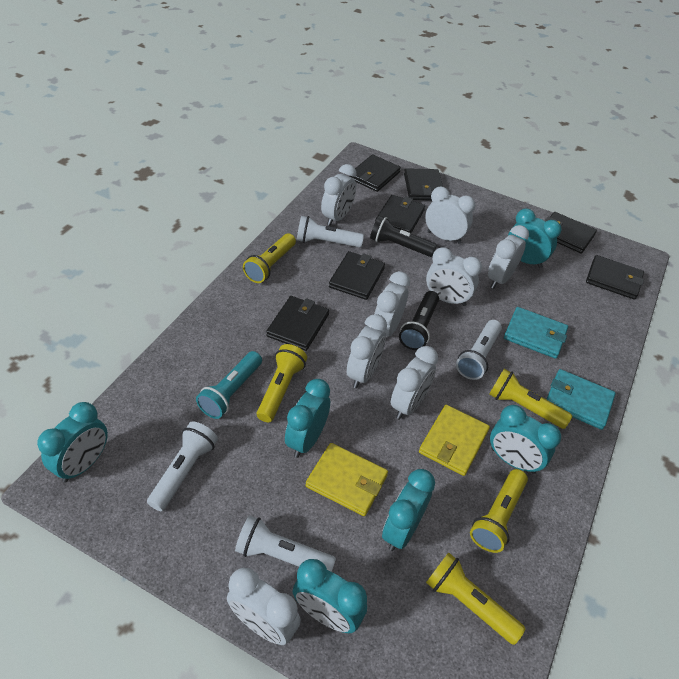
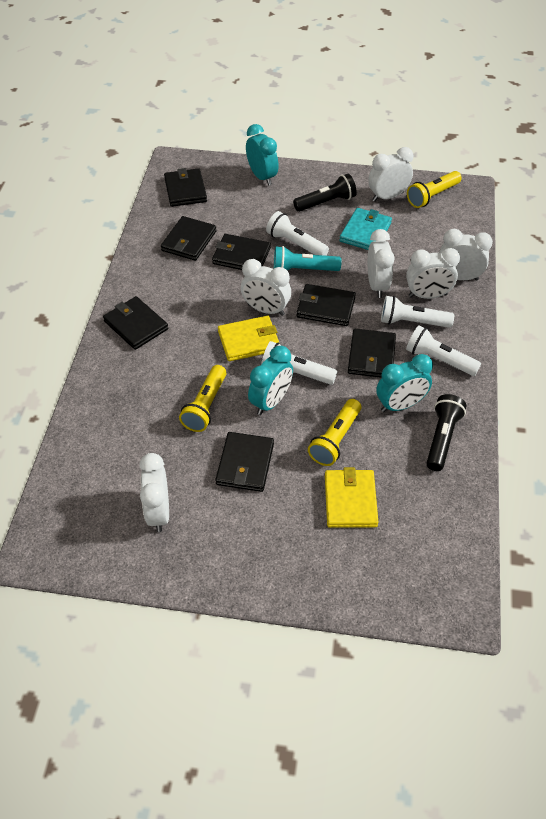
turquoise clock: 6 -> 3
turquoise wallet: 2 -> 1
white clock: 8 -> 6
yellow flashlight: 5 -> 3

